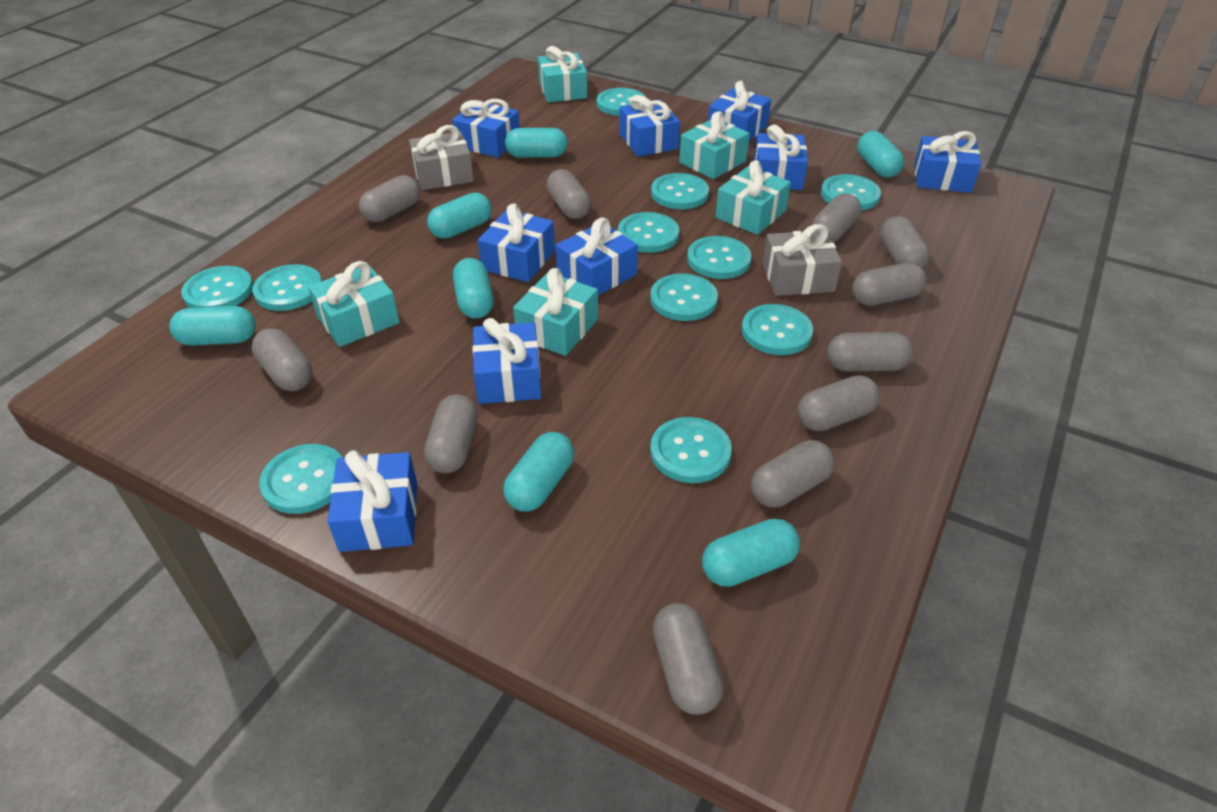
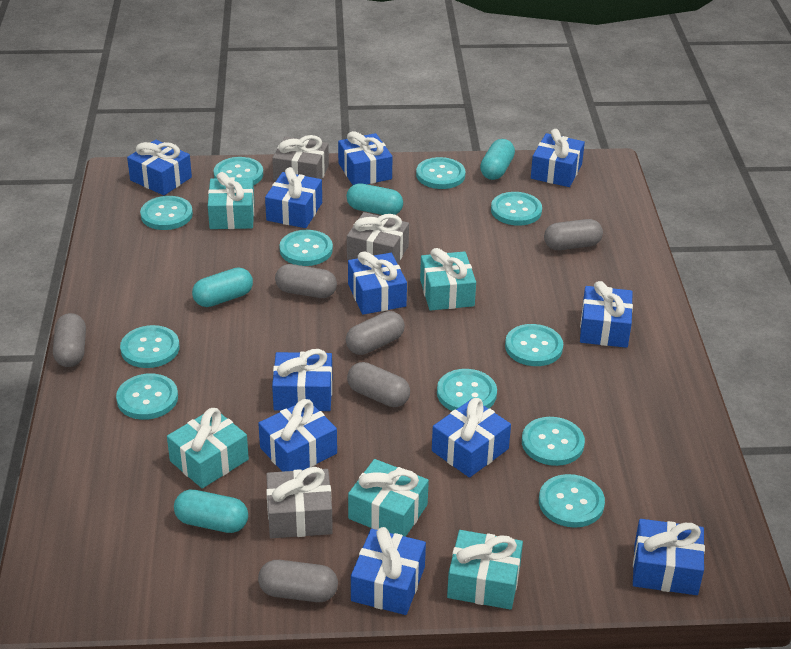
blue gift: 9 -> 11
grey capsule: 11 -> 6
grey gift: 2 -> 3
turquoise capsule: 7 -> 4

